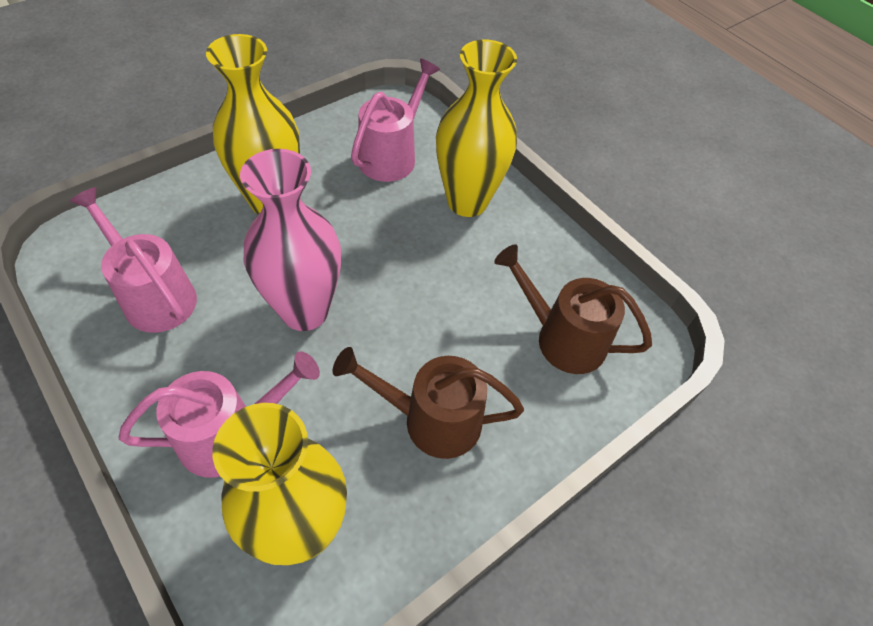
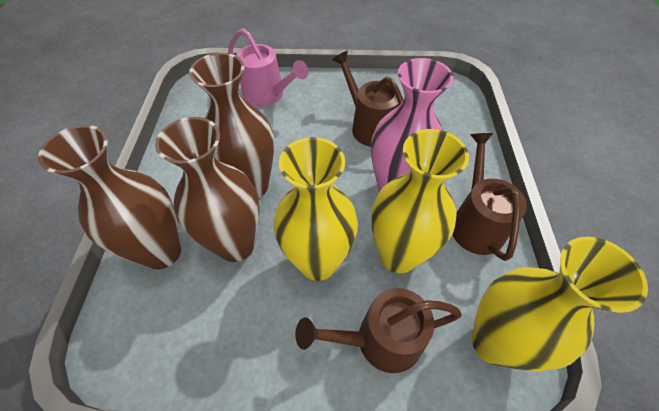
brown vase: 0 -> 3
brown watering can: 2 -> 3
pink watering can: 3 -> 1

